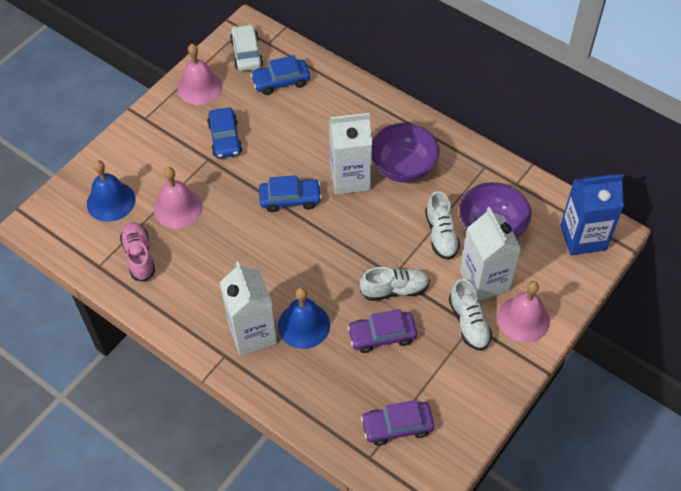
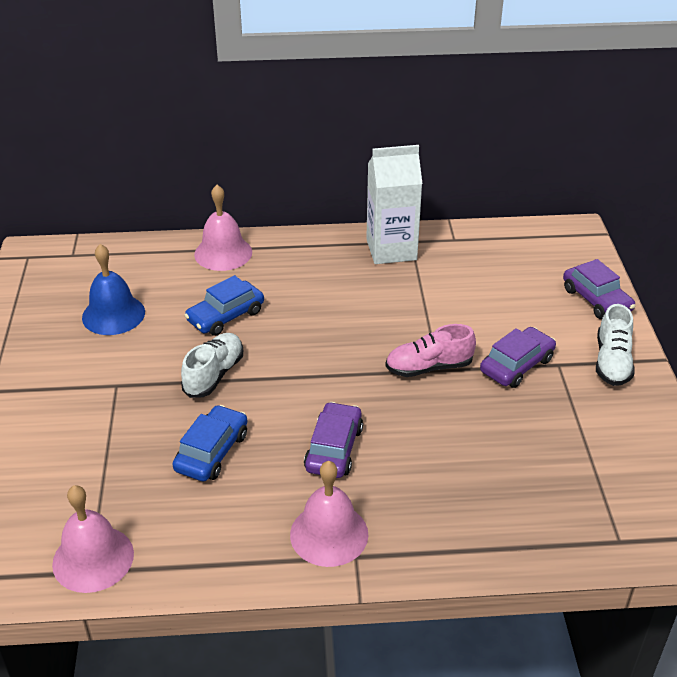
blue bell: 2 -> 1
blue car: 3 -> 2
blue carton: 1 -> 0
purple bowl: 2 -> 0
purple car: 2 -> 3
white car: 1 -> 0
white carton: 3 -> 1
white shoe: 3 -> 2

